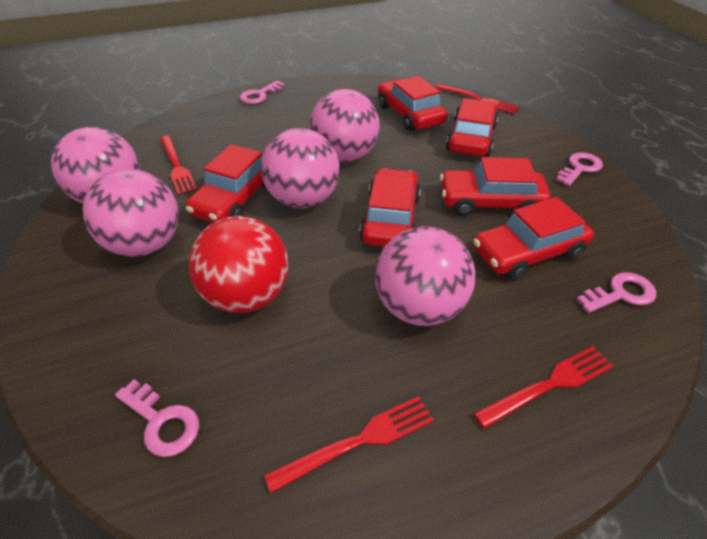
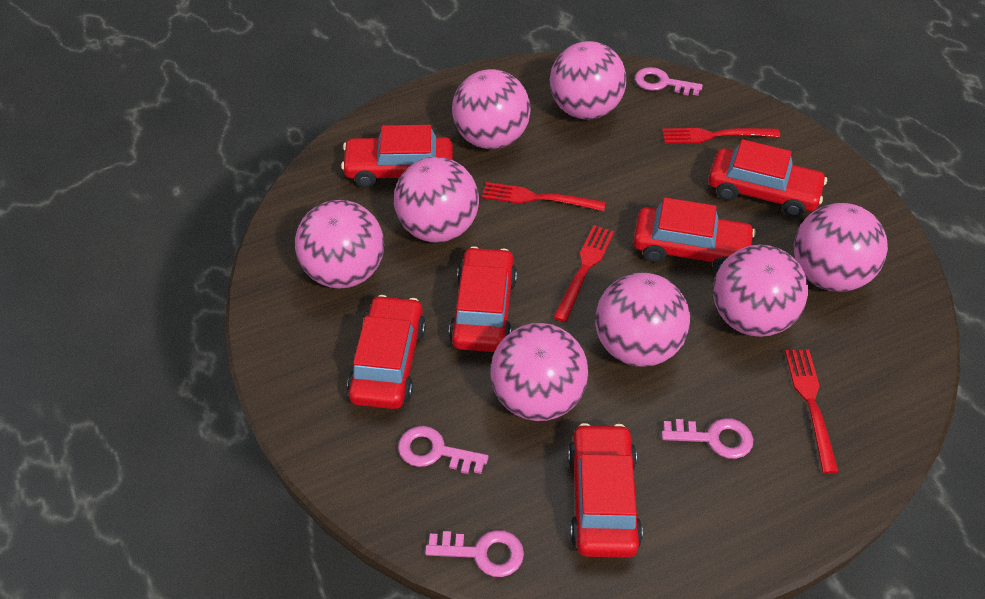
pink ball: 5 -> 8
red ball: 1 -> 0

